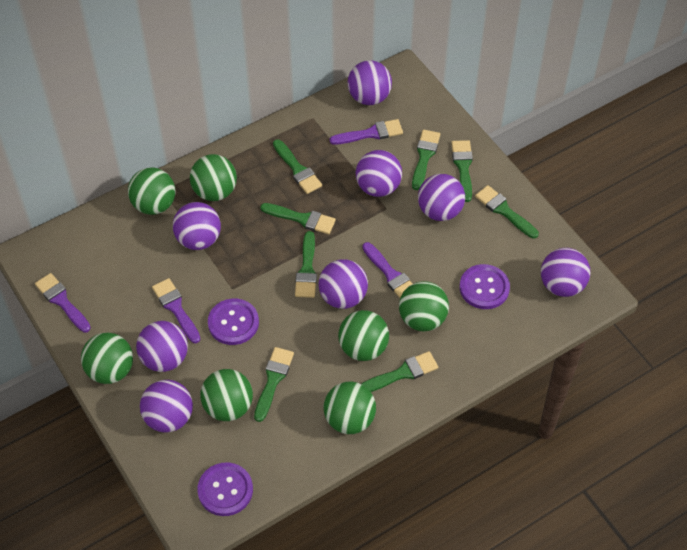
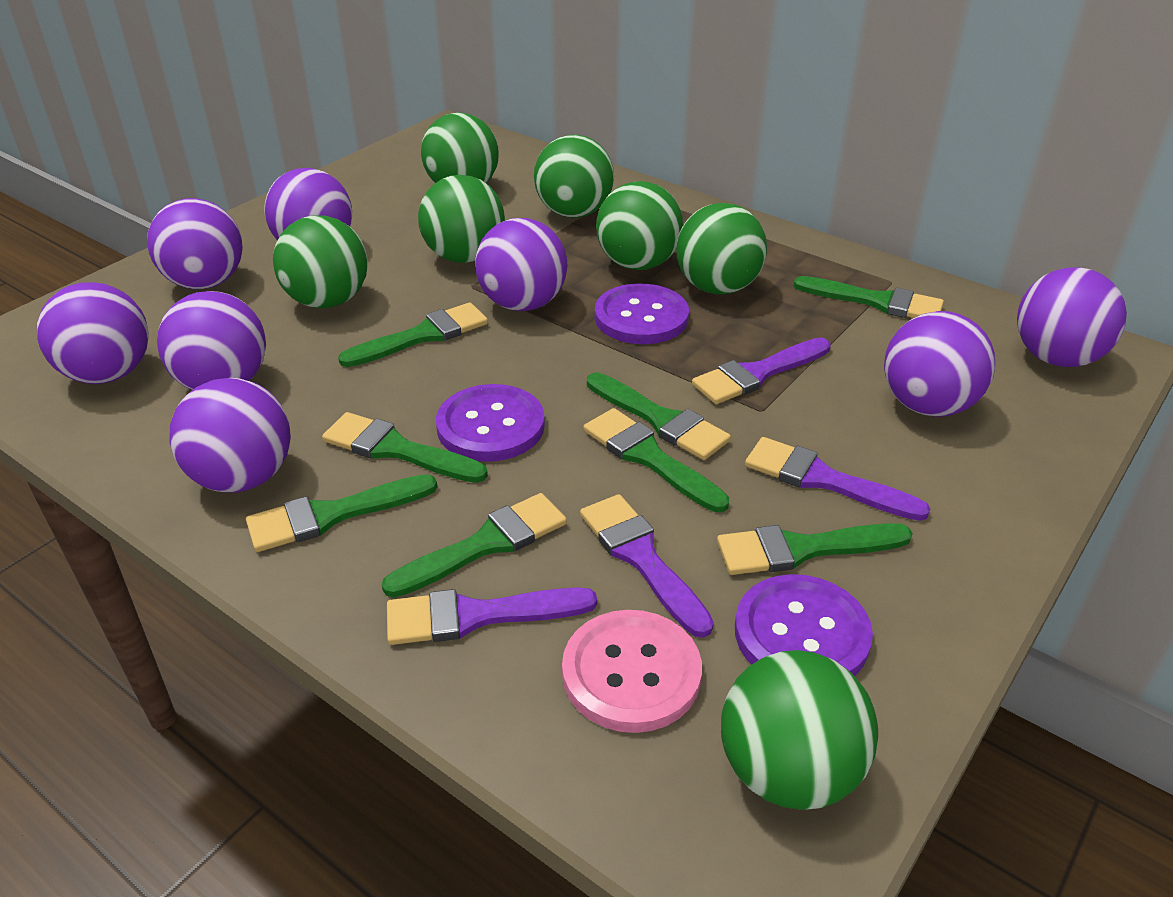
pink button: 0 -> 1

